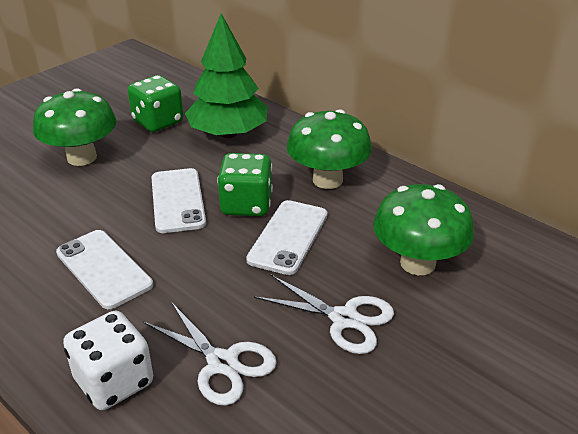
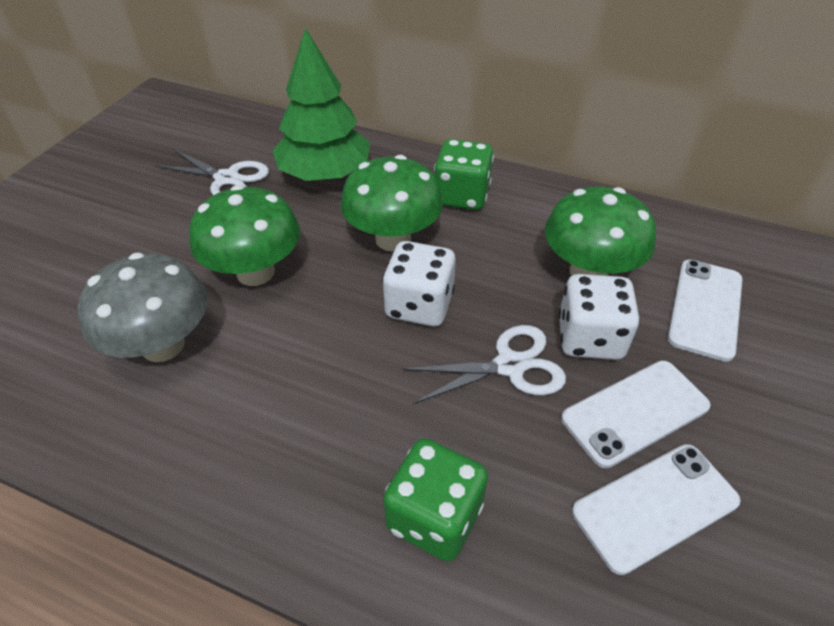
grey mushroom: 0 -> 1
white dice: 1 -> 2

